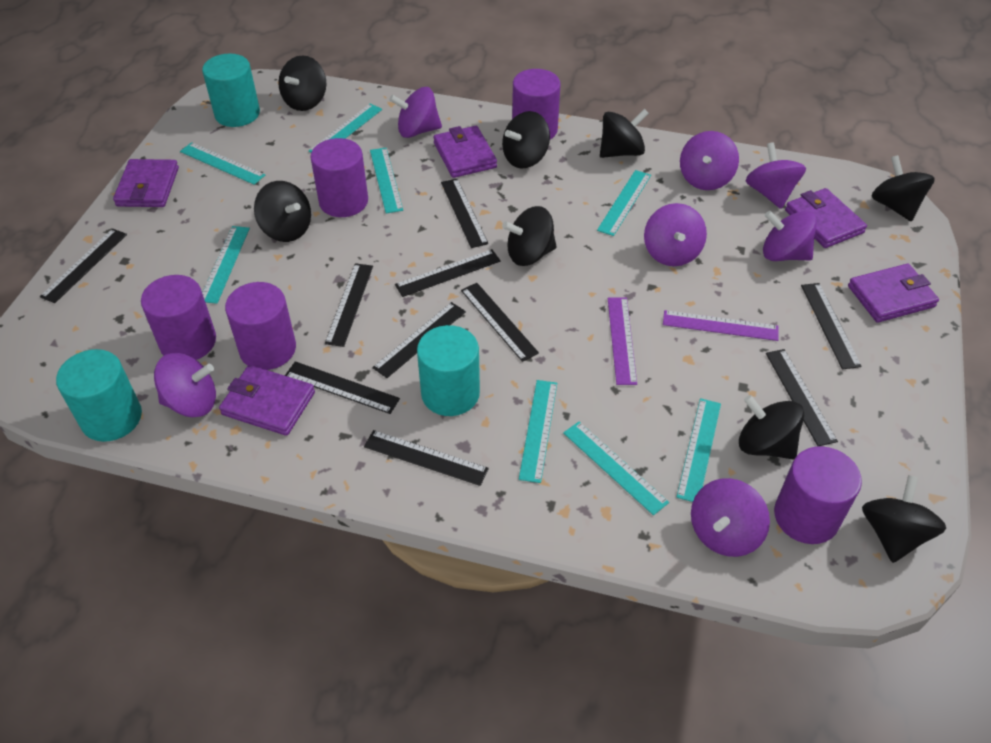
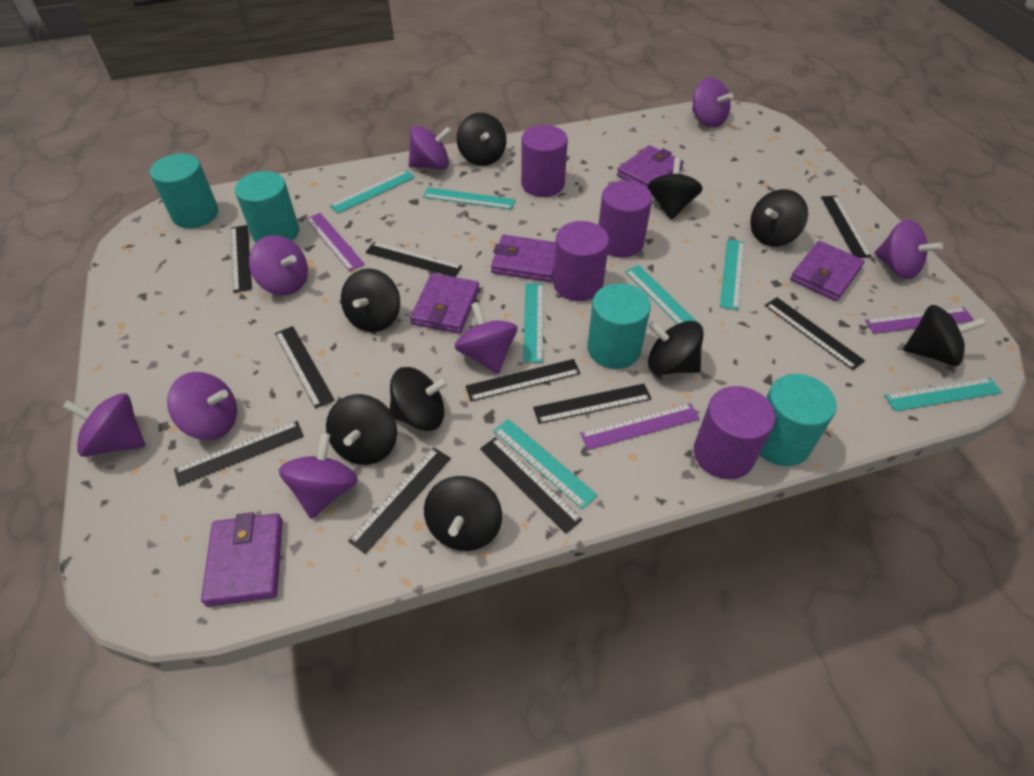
black spinning top: 8 -> 9
purple cylinder: 5 -> 4
purple ruler: 2 -> 3
purple spinning top: 7 -> 8
turquoise cylinder: 3 -> 4
turquoise ruler: 8 -> 7

